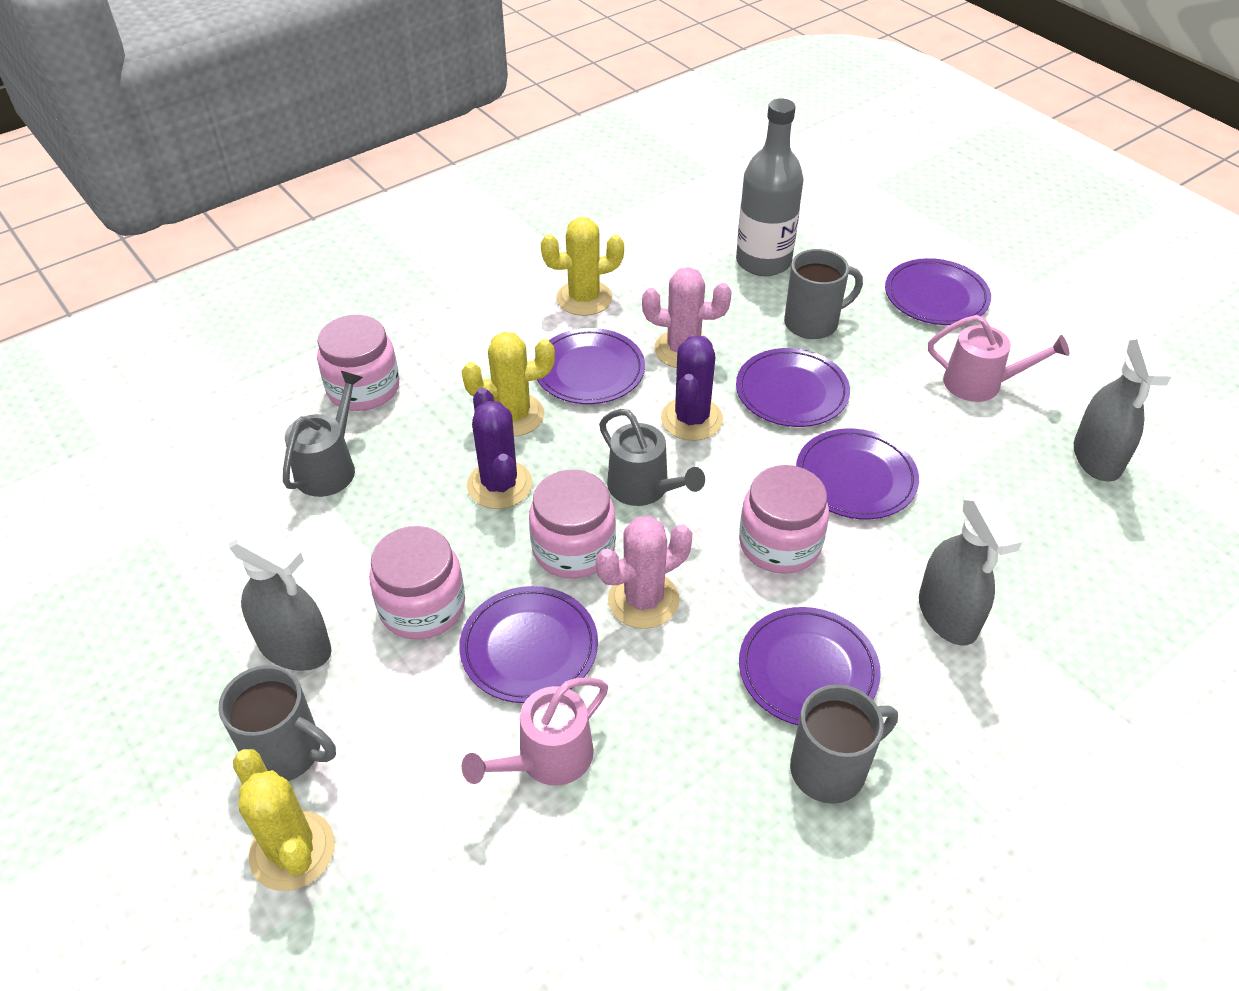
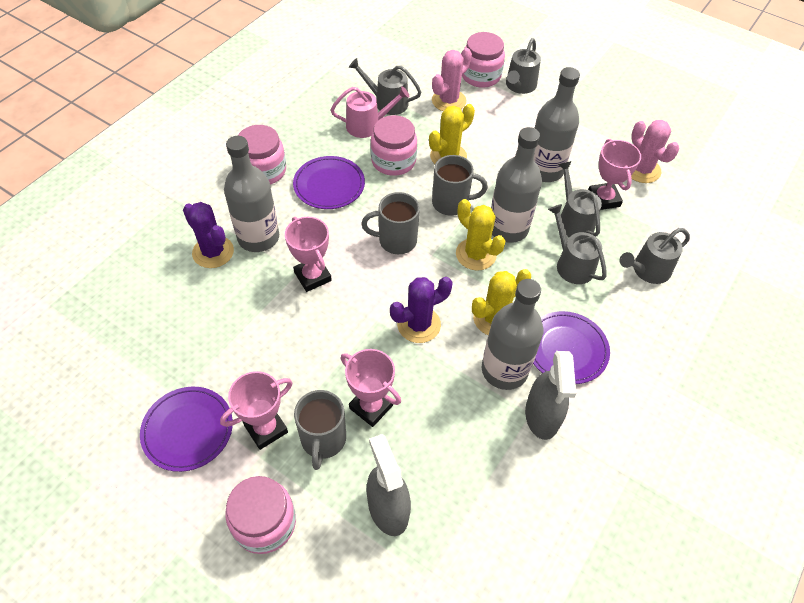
grey bottle: 1 -> 4
grey spray bottle: 3 -> 2
grey watering can: 2 -> 5
pink trophy: 0 -> 4
pink watering can: 2 -> 1
purple plate: 6 -> 3

